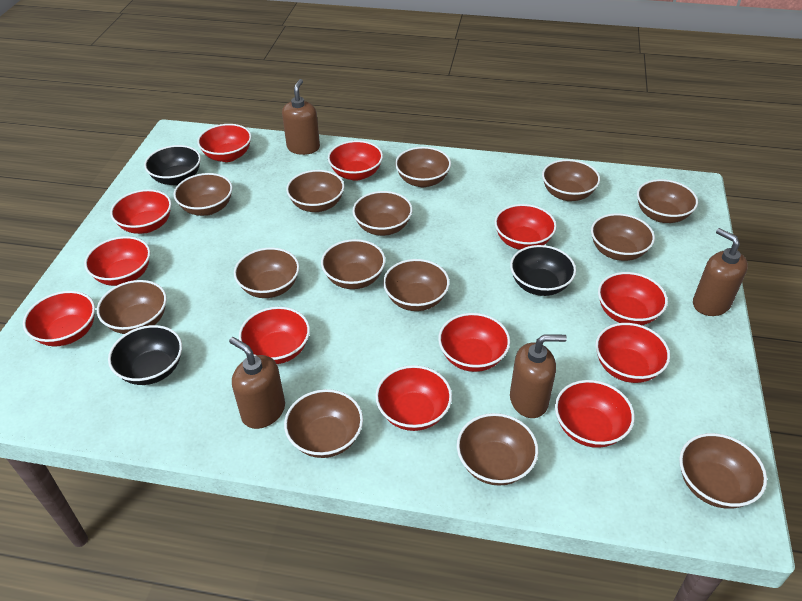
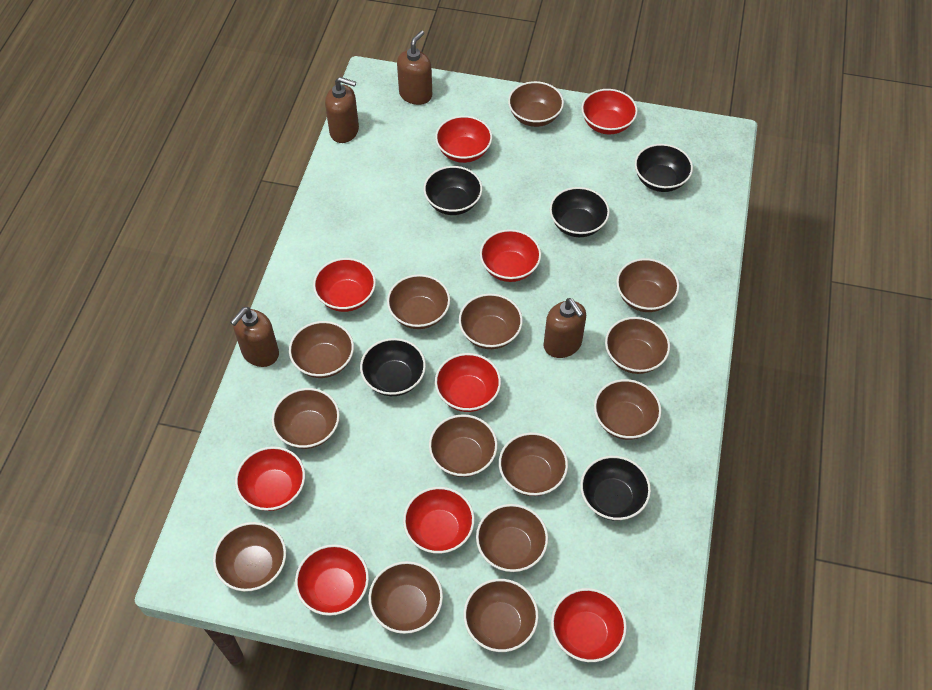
black bowl: 3 -> 5
red bowl: 12 -> 9

